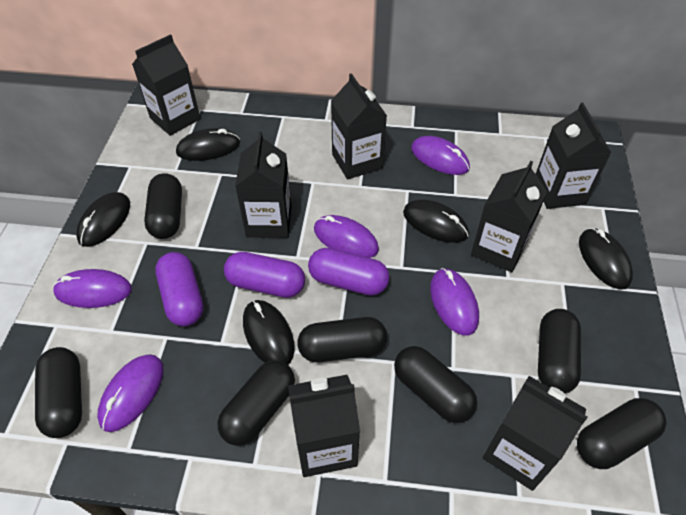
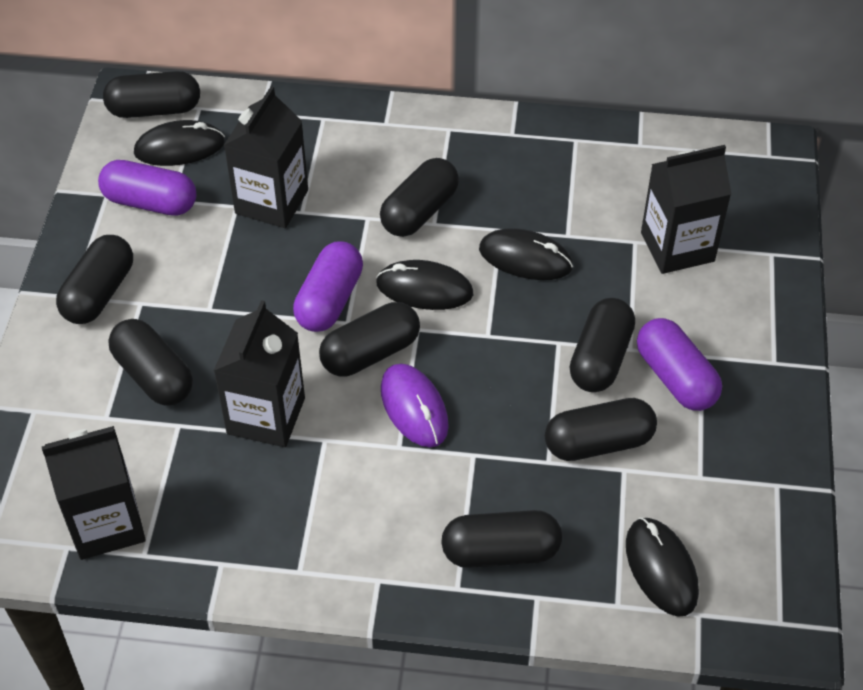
black capsule: 7 -> 8
black carton: 7 -> 4
black mouse: 5 -> 4
purple mouse: 5 -> 1

